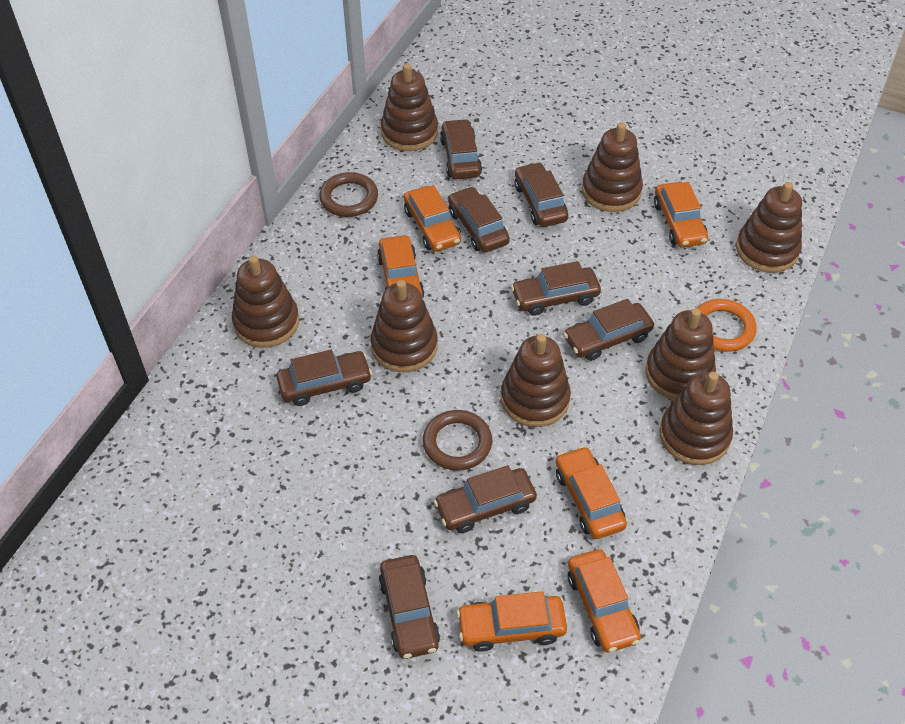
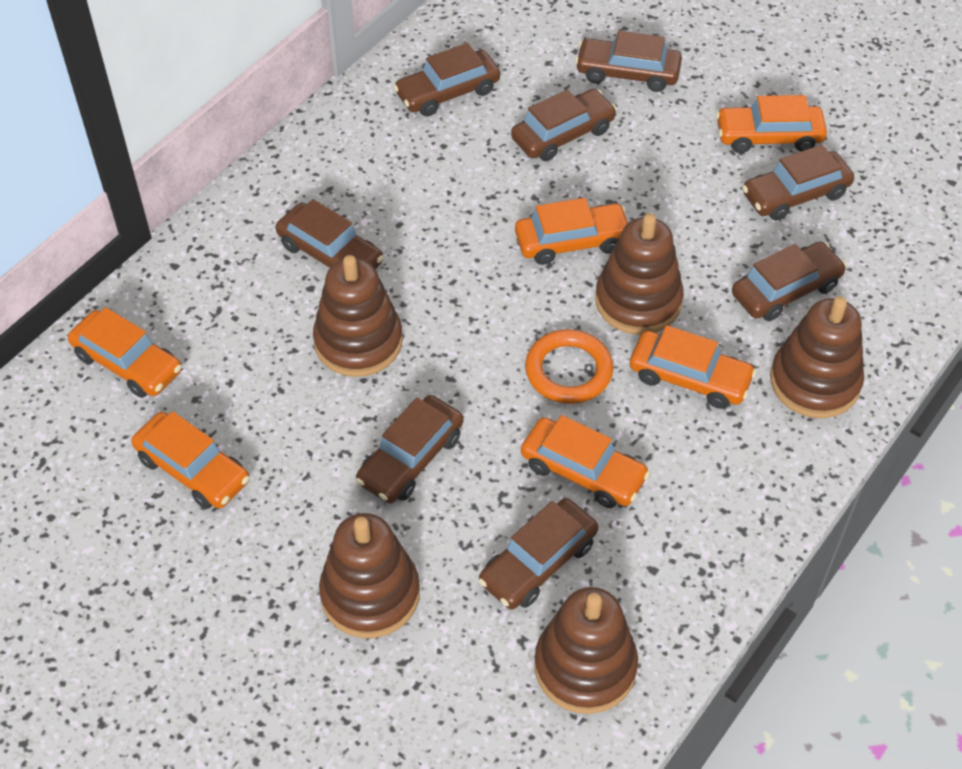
brown ring: 2 -> 0
brown stacking toy: 8 -> 5

